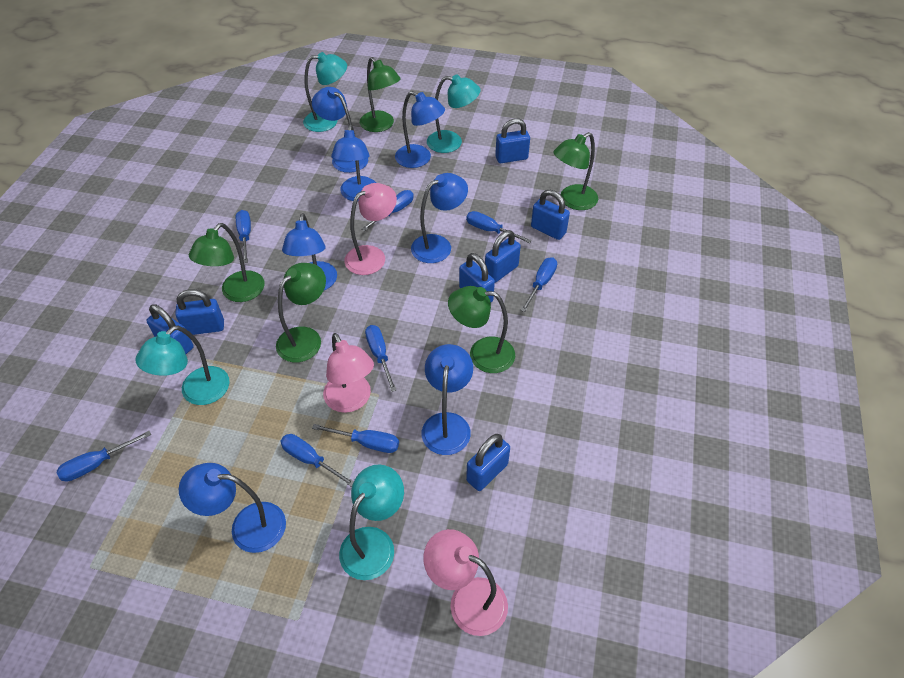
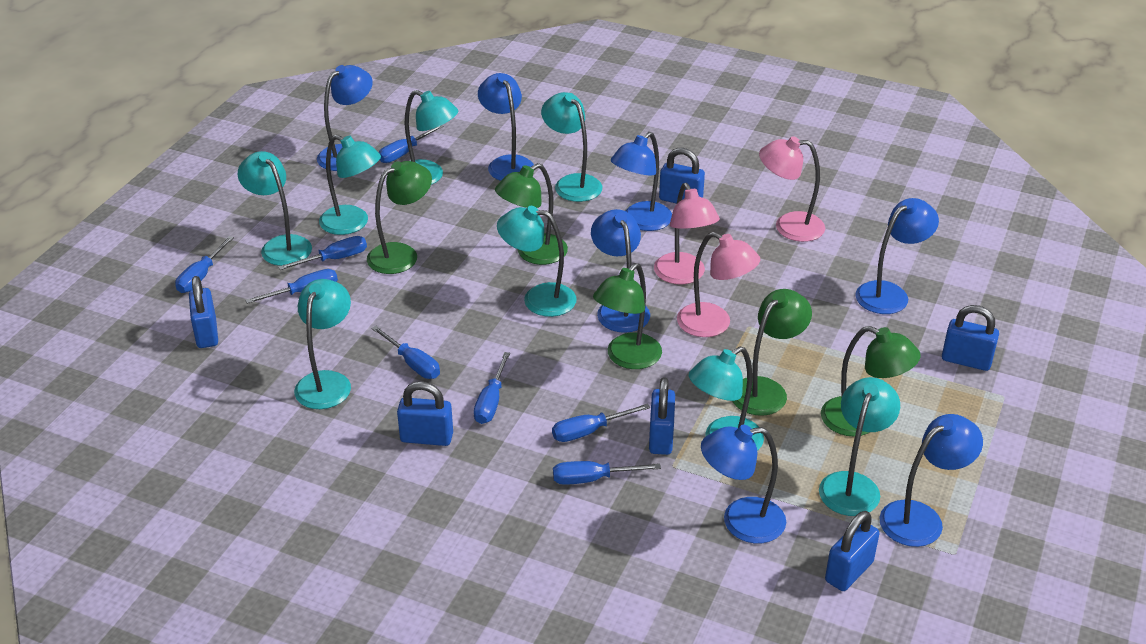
blue padlock: 7 -> 6
turquoise lamp: 4 -> 8

